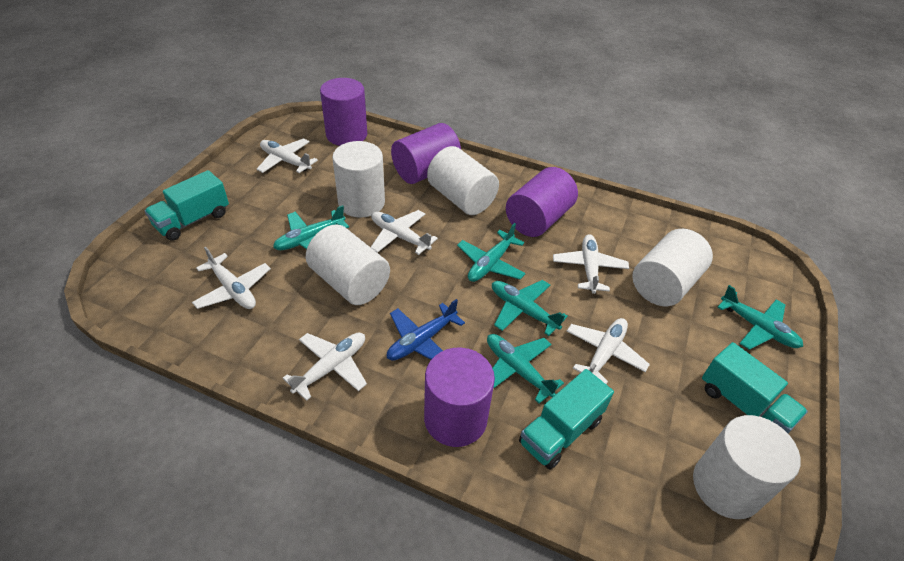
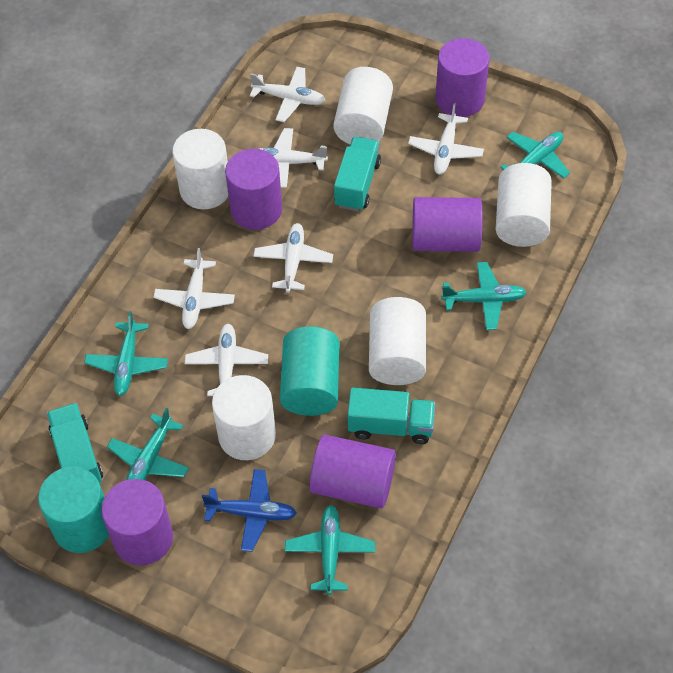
purple cylinder: 4 -> 5
turquoise cylinder: 0 -> 2

